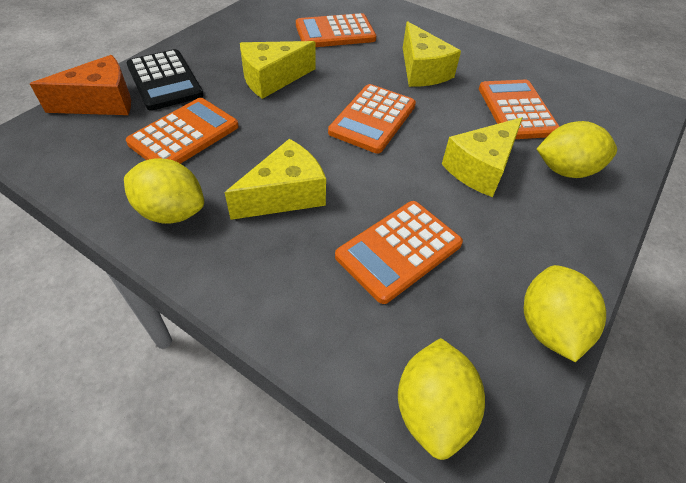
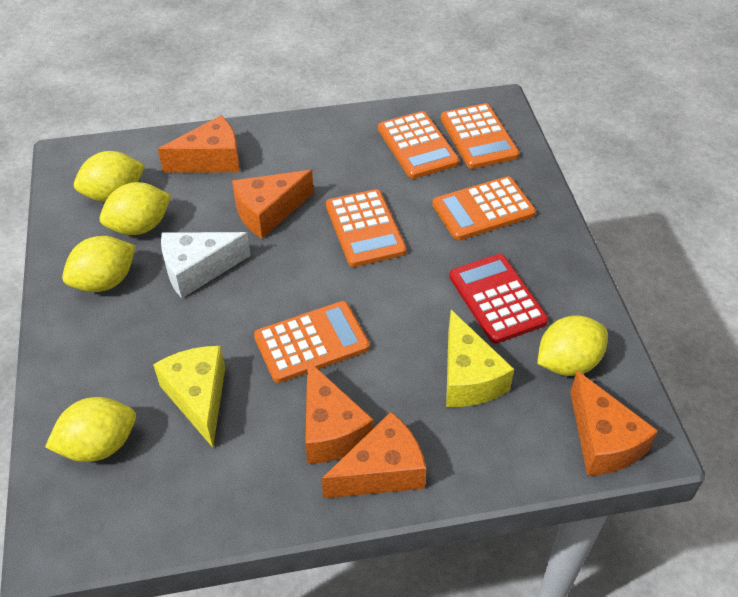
black calculator: 1 -> 0
orange cheese: 1 -> 5
red calculator: 0 -> 1
white cheese: 0 -> 1
yellow cheese: 4 -> 2
yellow lemon: 4 -> 5

